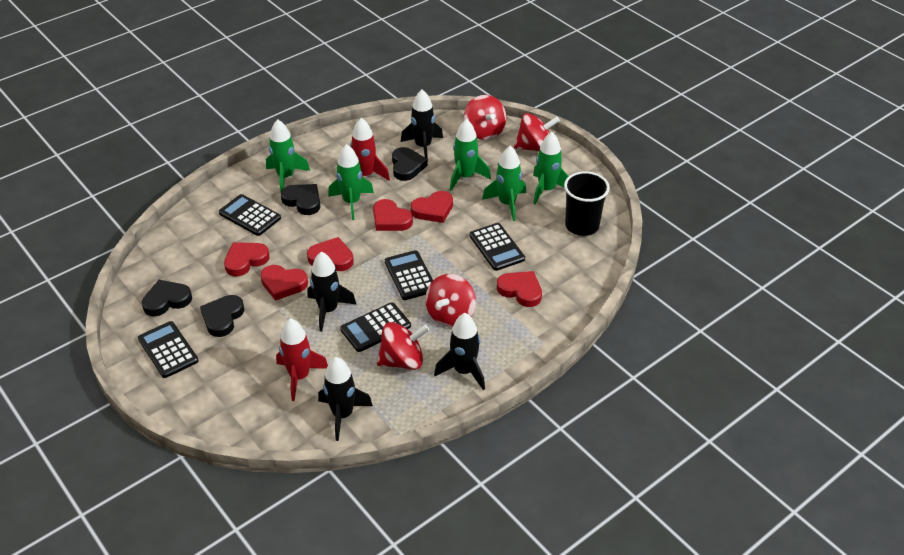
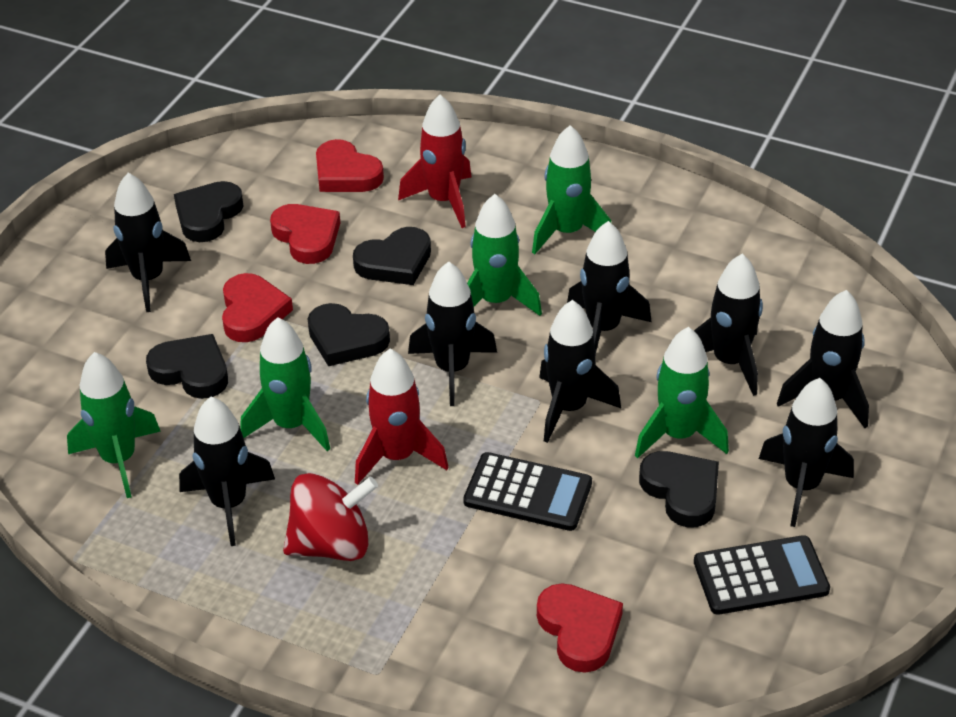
black calculator: 5 -> 2
black cup: 1 -> 0
black heart: 4 -> 5
black rocket: 4 -> 8
red heart: 6 -> 4
red spinning top: 4 -> 1

